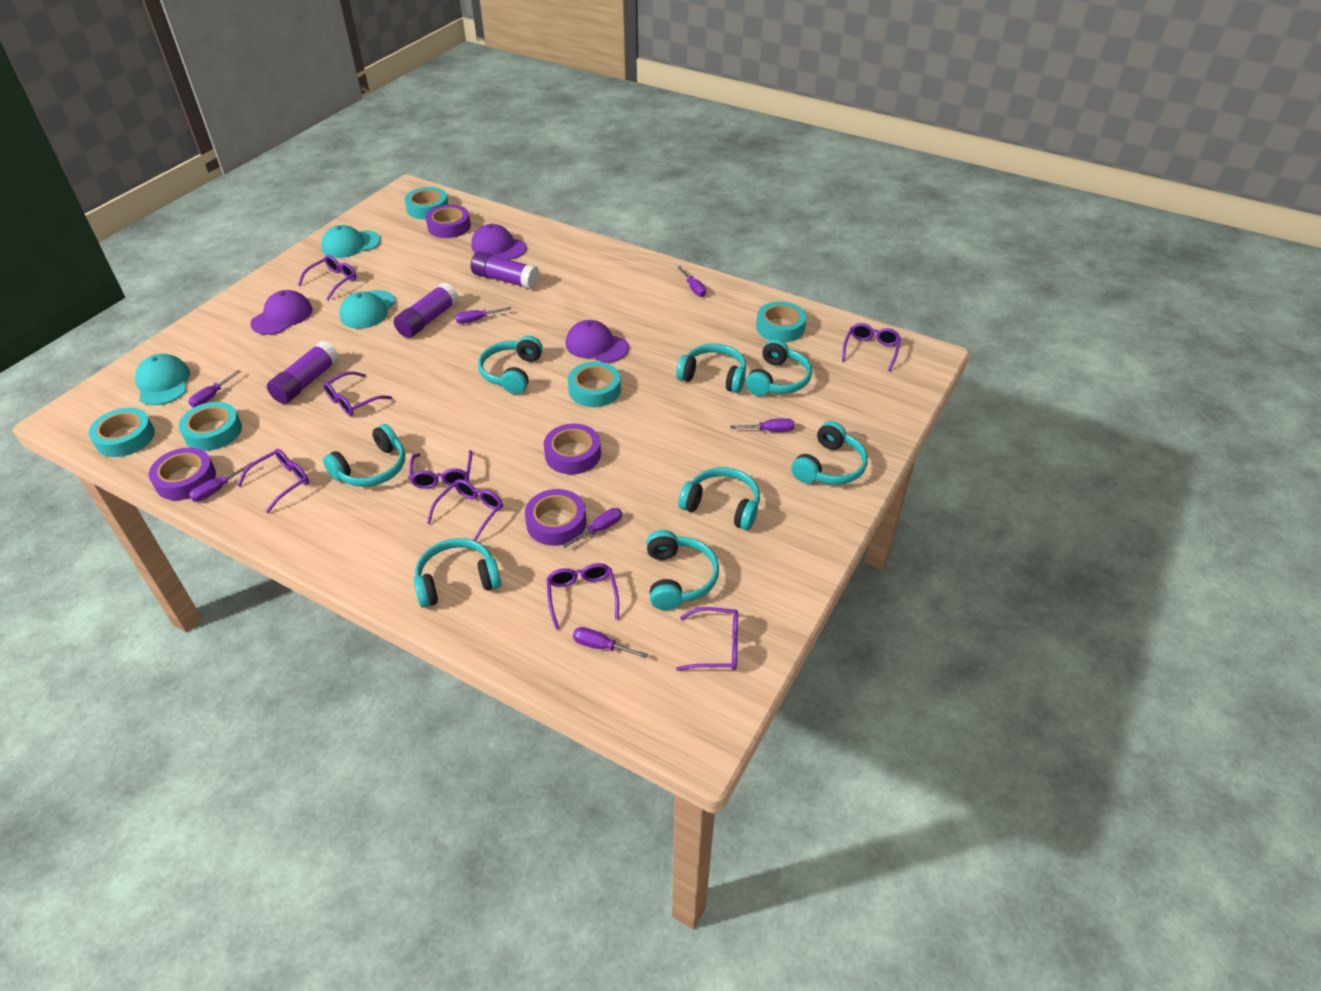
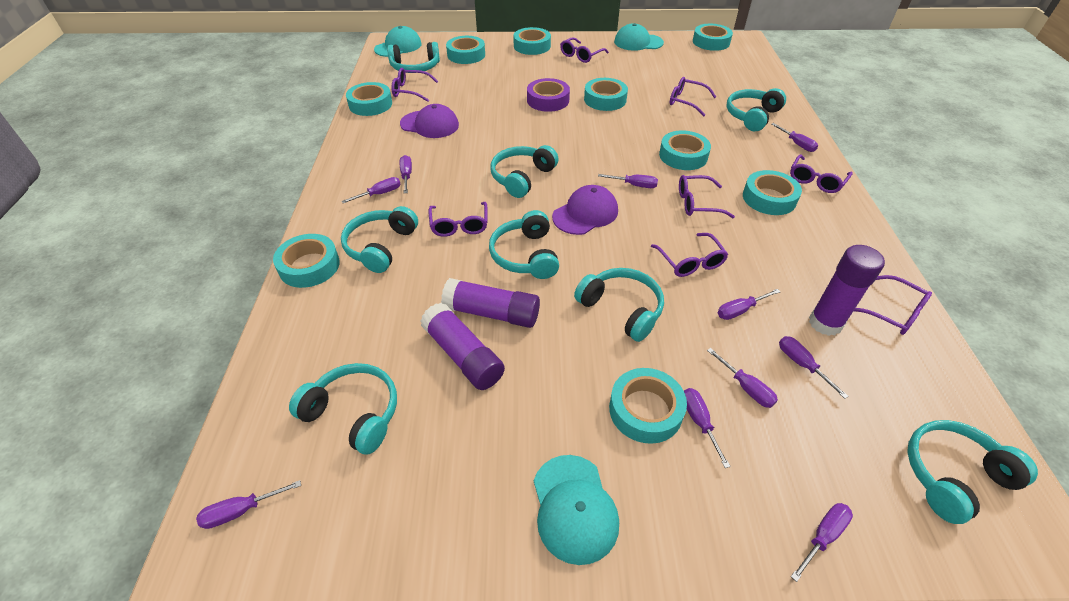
purple cap: 3 -> 2
purple screwdriver: 7 -> 10
purple tape: 4 -> 1
turquoise tape: 5 -> 9

